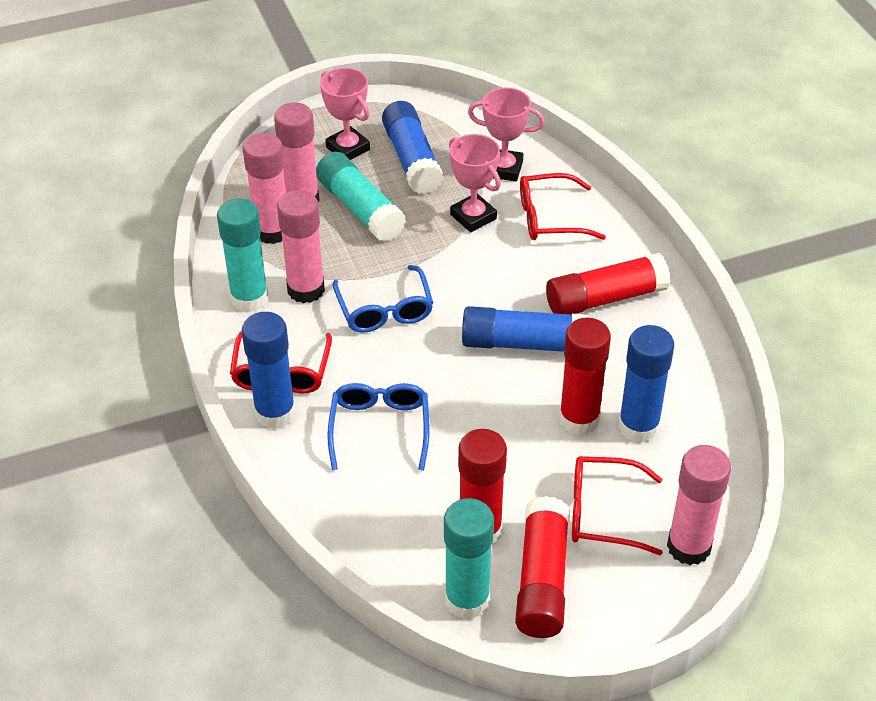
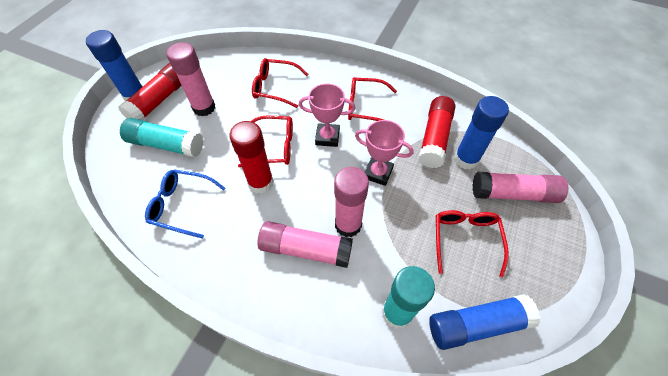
blue glasses: 2 -> 1
blue glue stick: 4 -> 3
pink trophy: 3 -> 2
red glasses: 3 -> 4
red glue stick: 4 -> 3
turquoise glue stick: 3 -> 2

